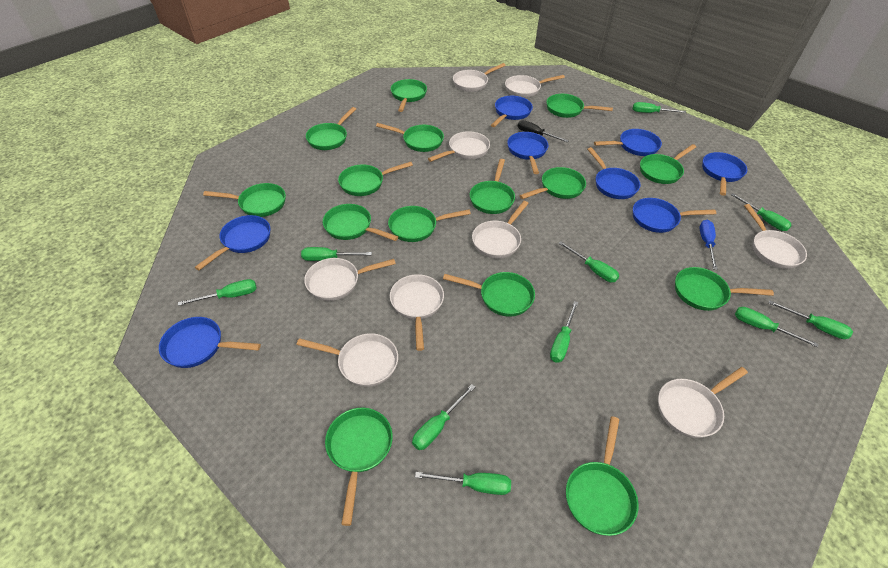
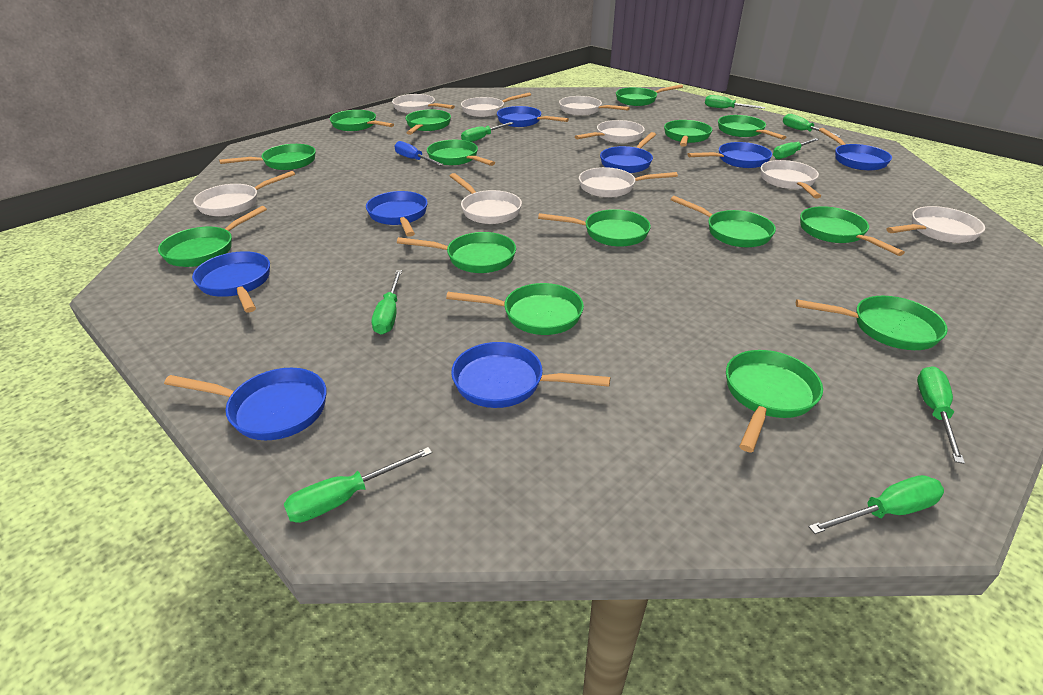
black screwdriver: 1 -> 0
green screwdriver: 10 -> 8

